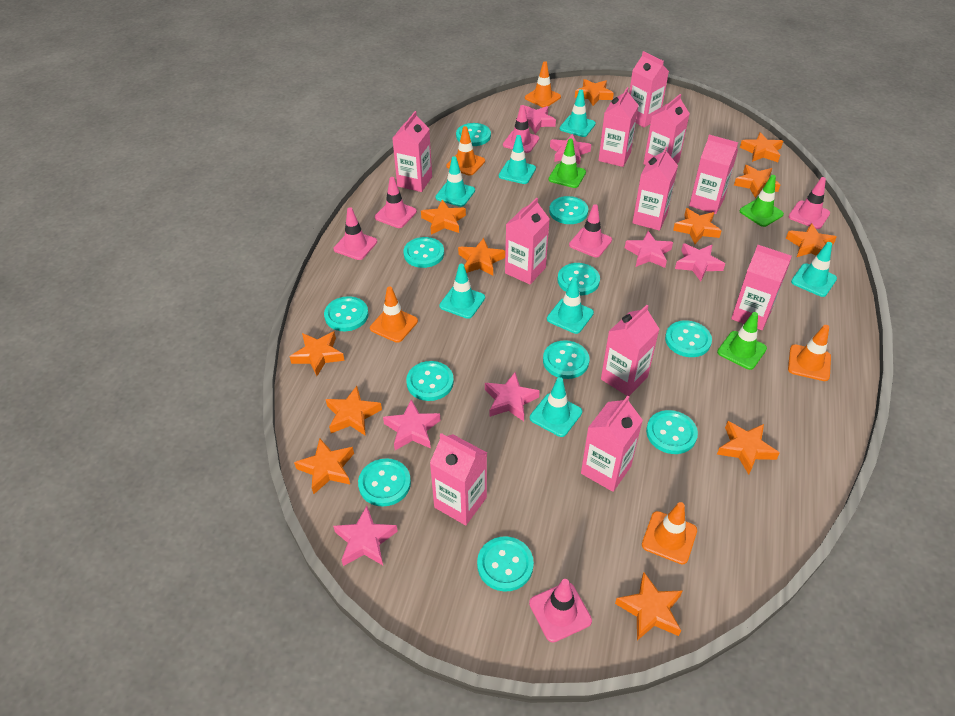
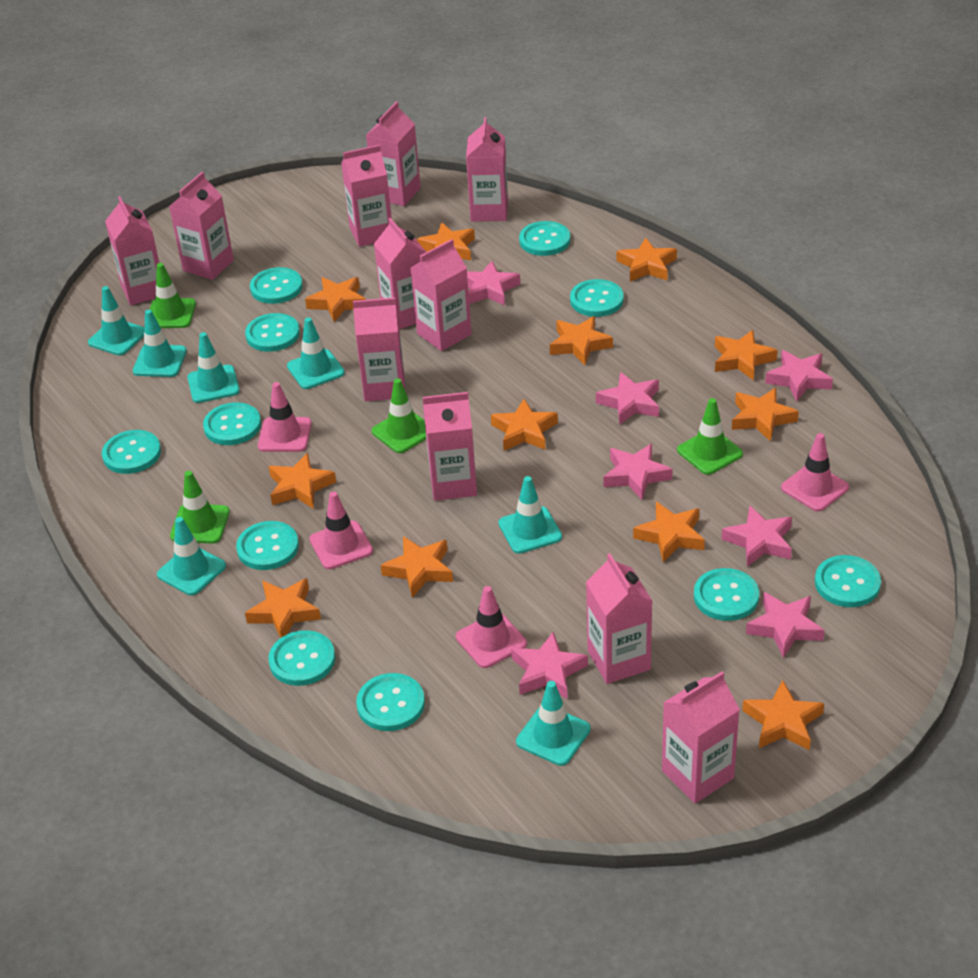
green traffic cone: 3 -> 4
orange traffic cone: 5 -> 0
pink traffic cone: 6 -> 4

